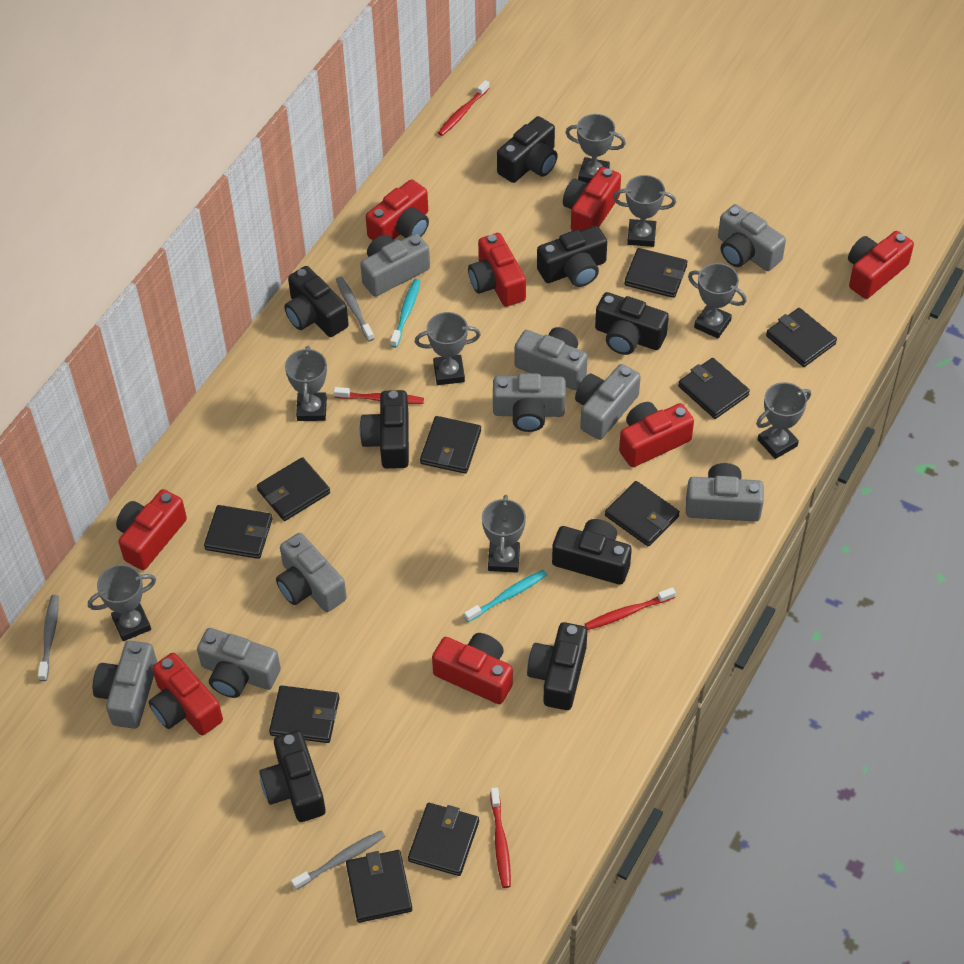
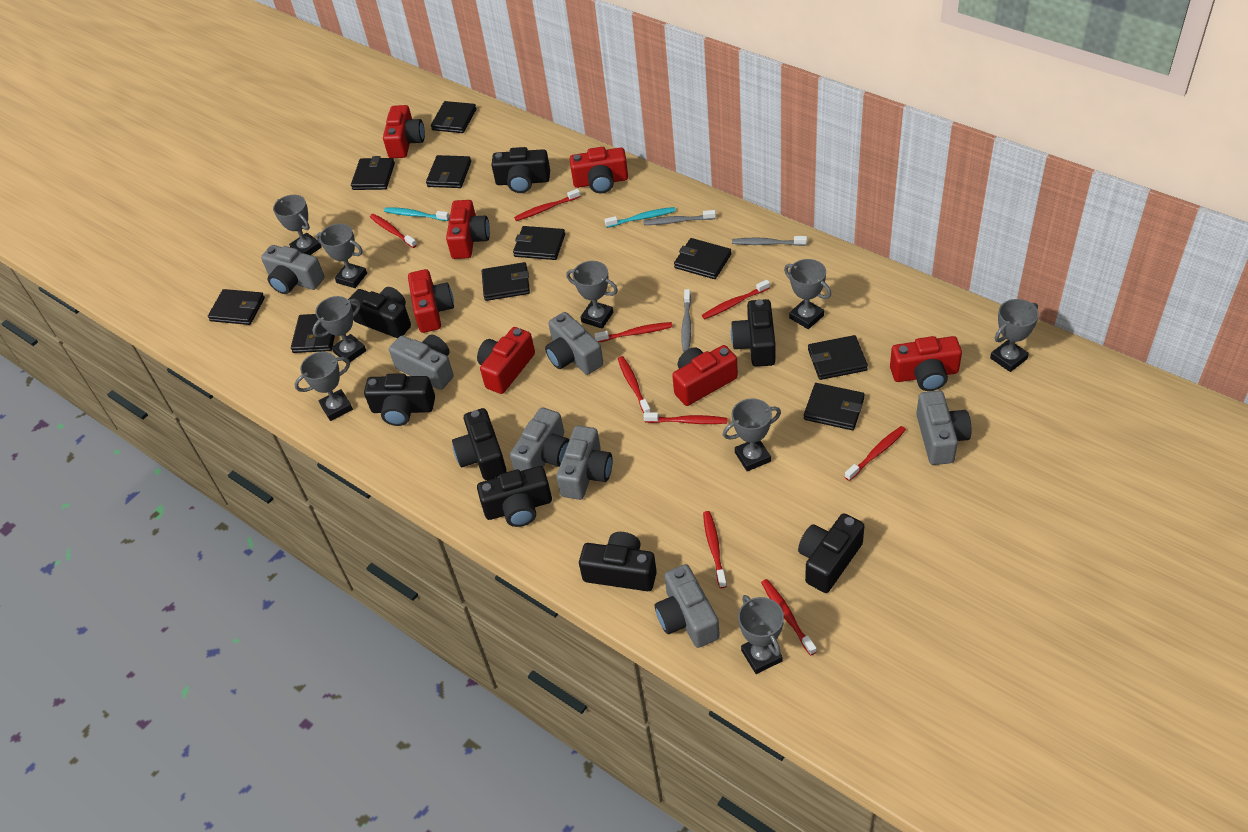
grey camera: 9 -> 7
grey trophy: 8 -> 9
red camera: 8 -> 7
red toothbrush: 4 -> 9

